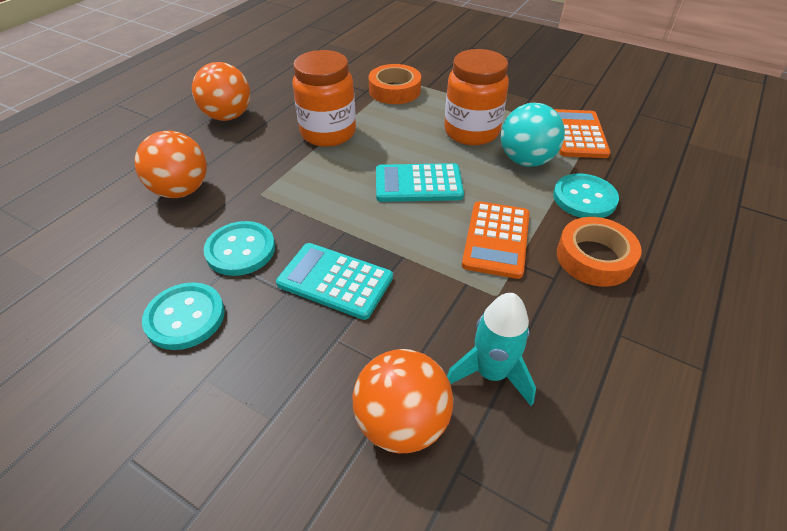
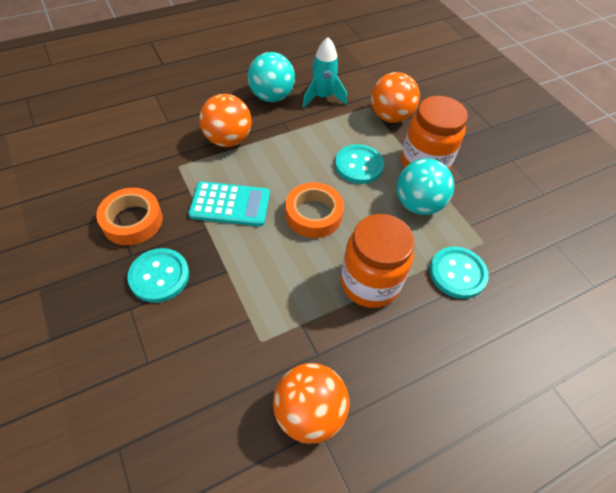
orange calculator: 2 -> 0
turquoise ball: 1 -> 2
turquoise calculator: 2 -> 1

